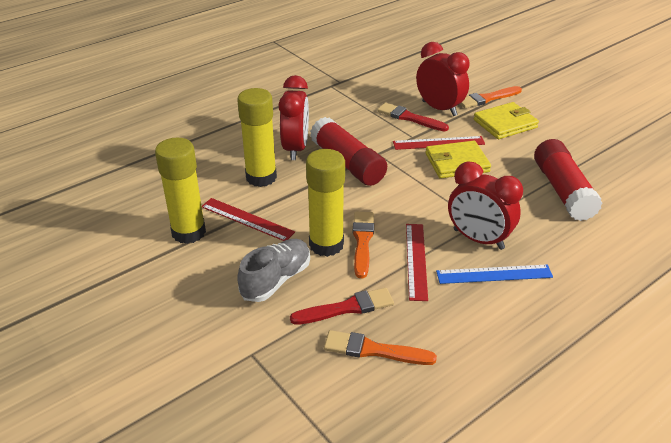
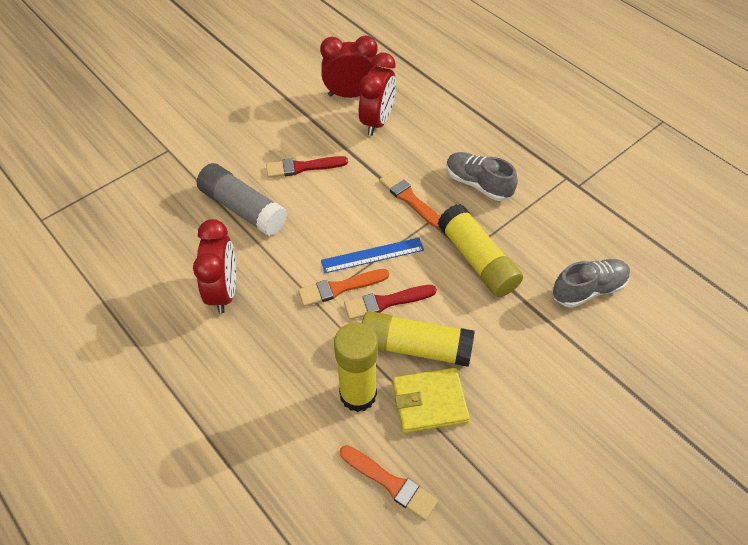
grey glue stick: 0 -> 1
grey shoe: 1 -> 2
red glue stick: 2 -> 0
red ruler: 3 -> 0
yellow wallet: 2 -> 1

